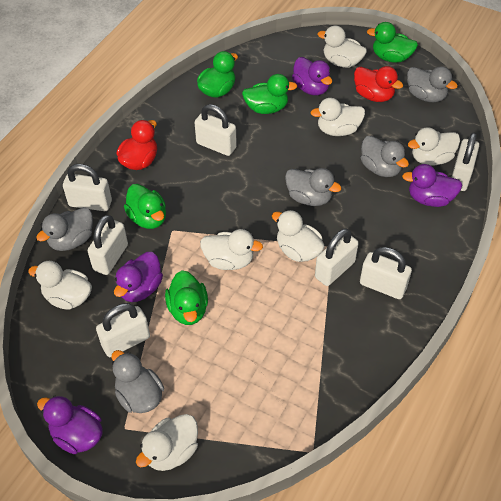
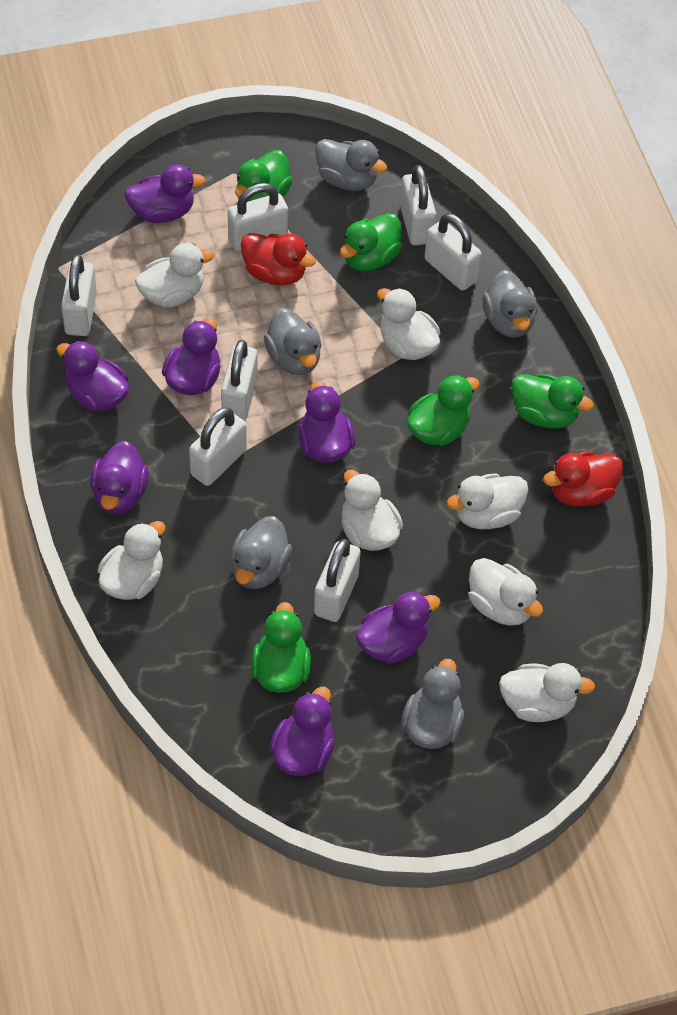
purple duck: 4 -> 7

